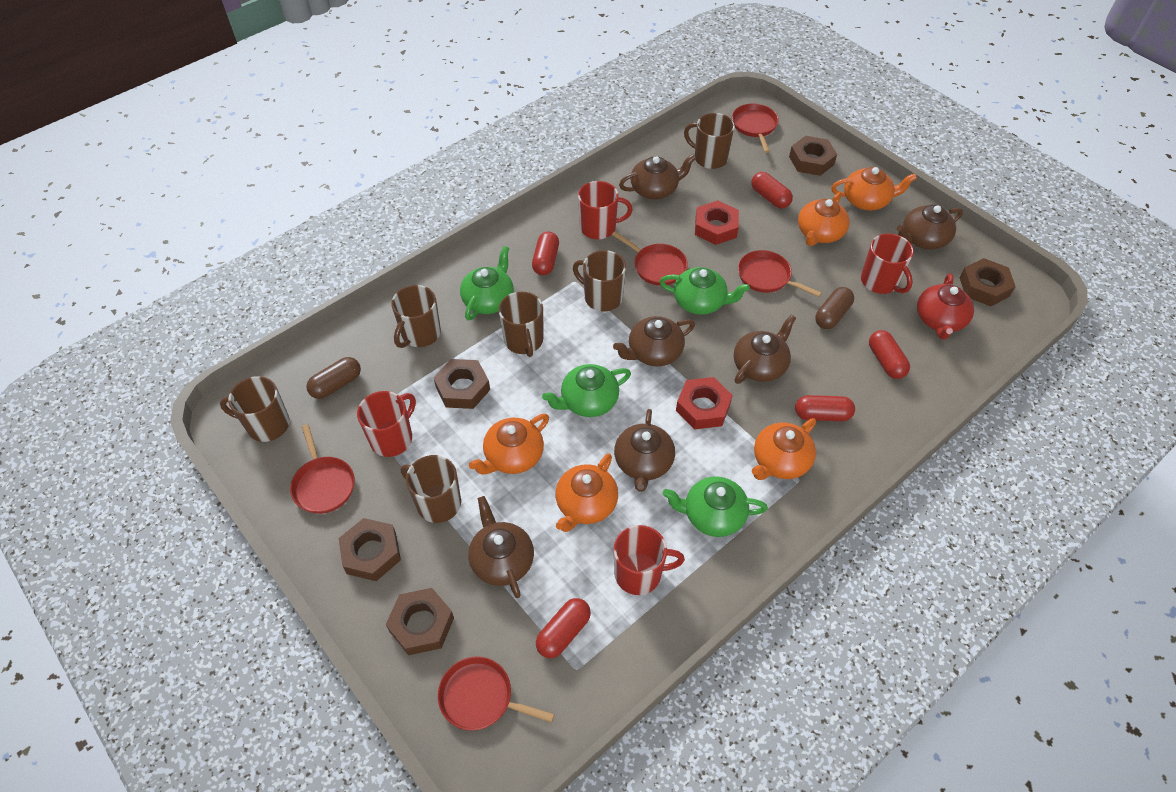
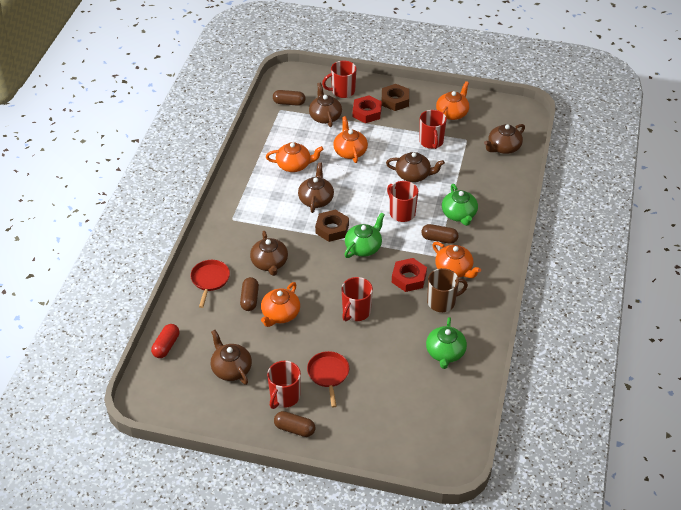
brown capsule: 2 -> 4
brown mug: 6 -> 1
brown nut: 5 -> 2
green teapot: 4 -> 3
red capsule: 5 -> 1
red mug: 4 -> 5
red pan: 5 -> 2
red teapot: 1 -> 0

